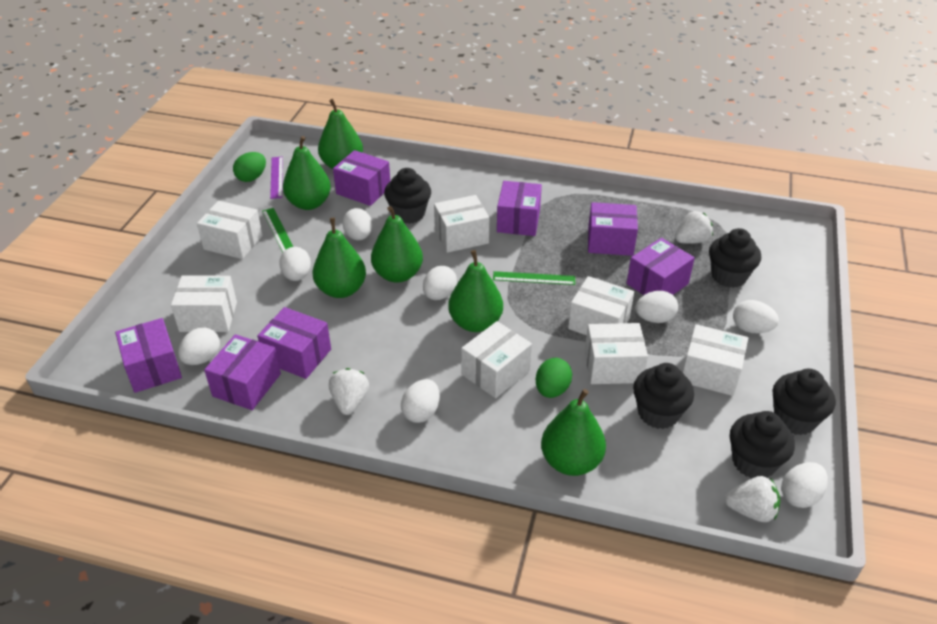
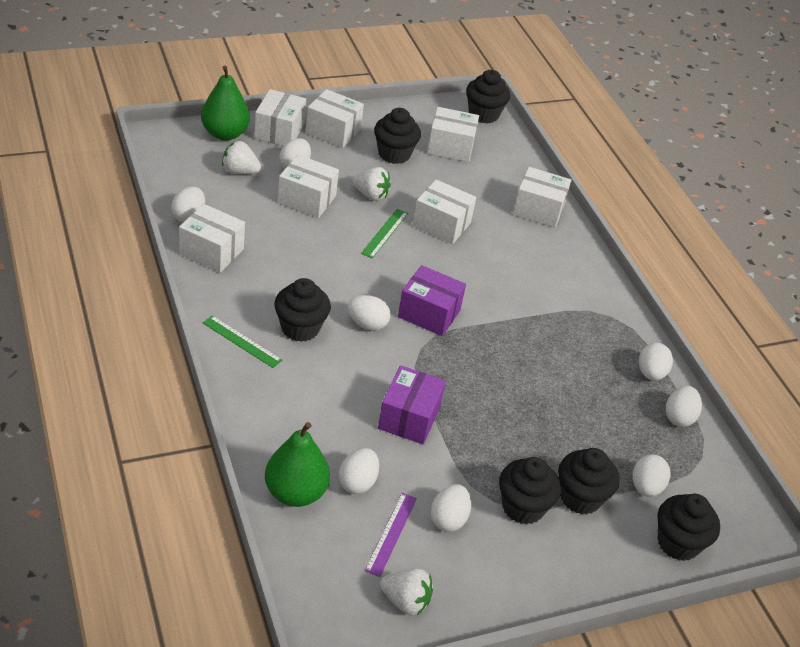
black cupcake: 5 -> 6
green egg: 2 -> 0
green pear: 6 -> 2
purple box: 7 -> 2

